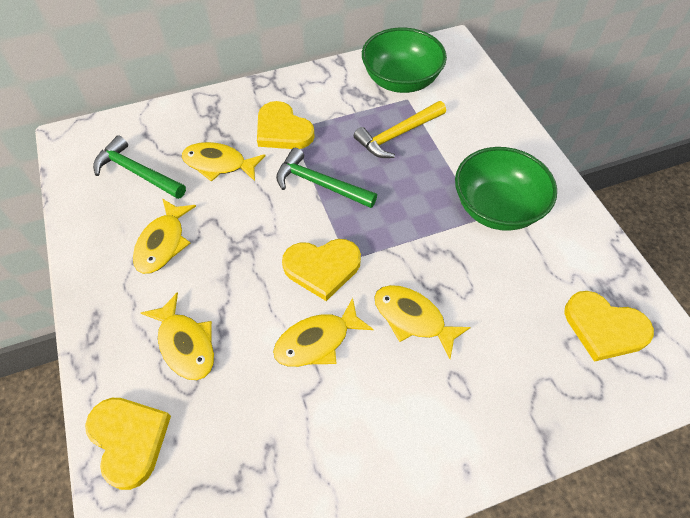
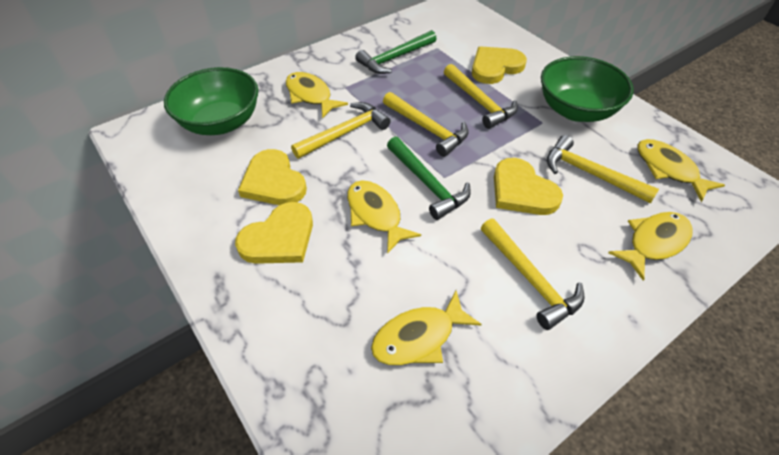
yellow hammer: 1 -> 5

